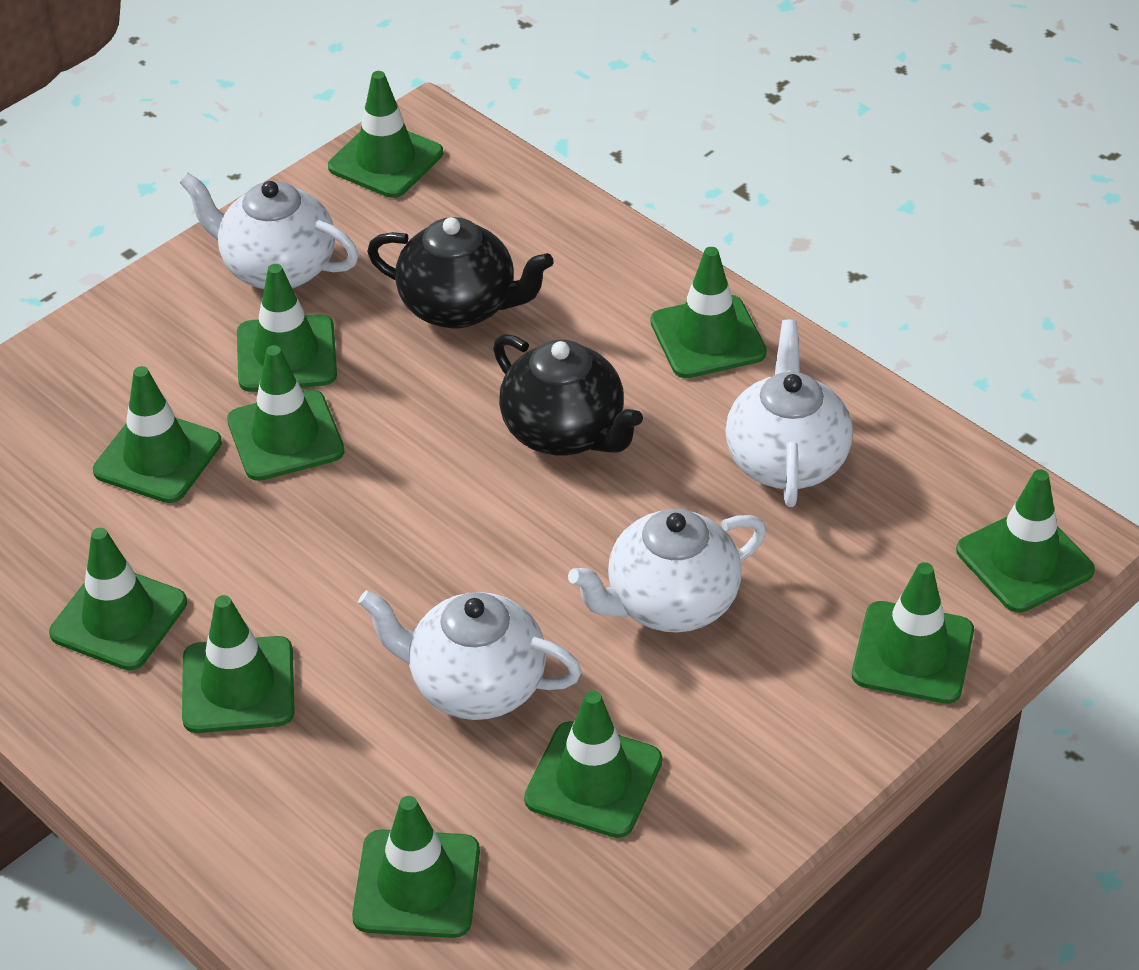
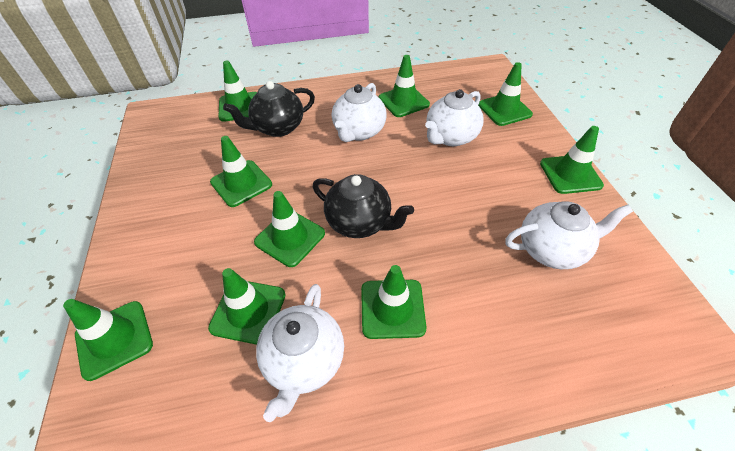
green traffic cone: 11 -> 9

